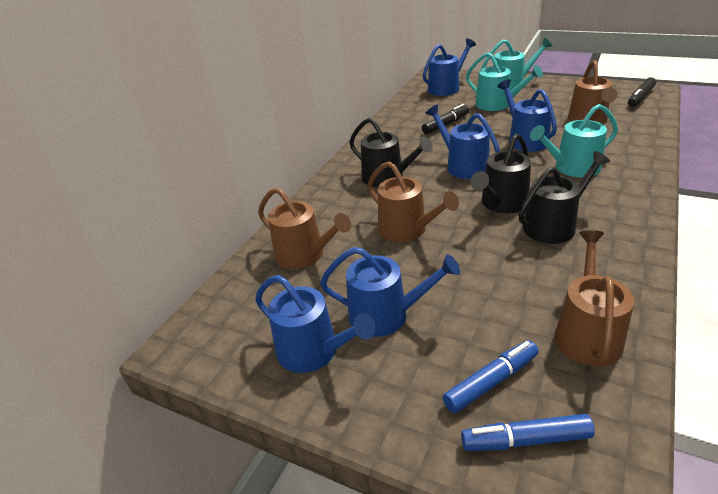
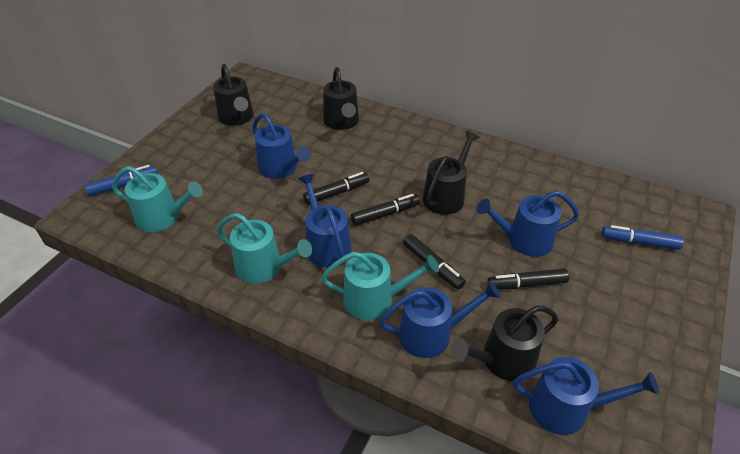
black marker: 2 -> 4
black watering can: 3 -> 4
brown watering can: 4 -> 0

